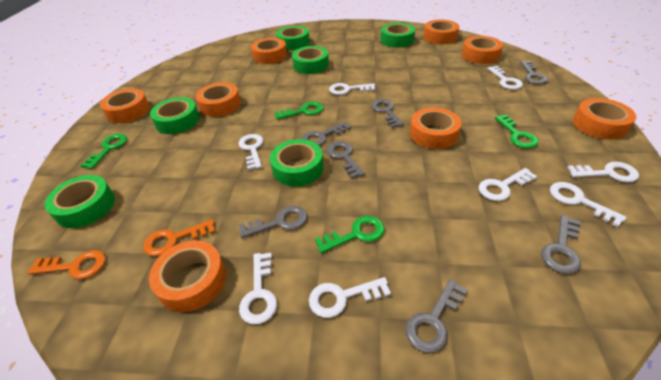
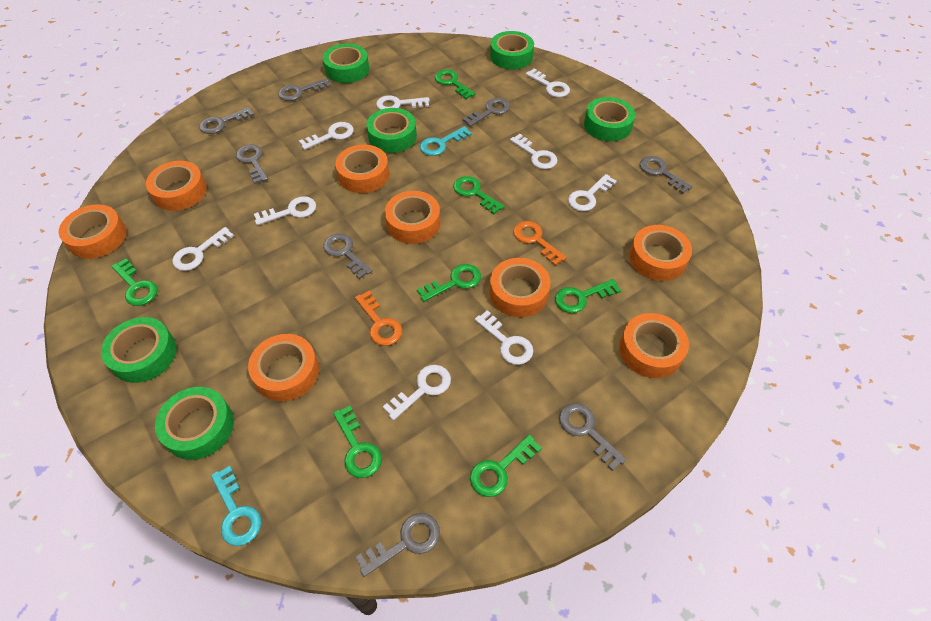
green key: 4 -> 7
grey key: 7 -> 8
turquoise key: 0 -> 2
white key: 8 -> 9

